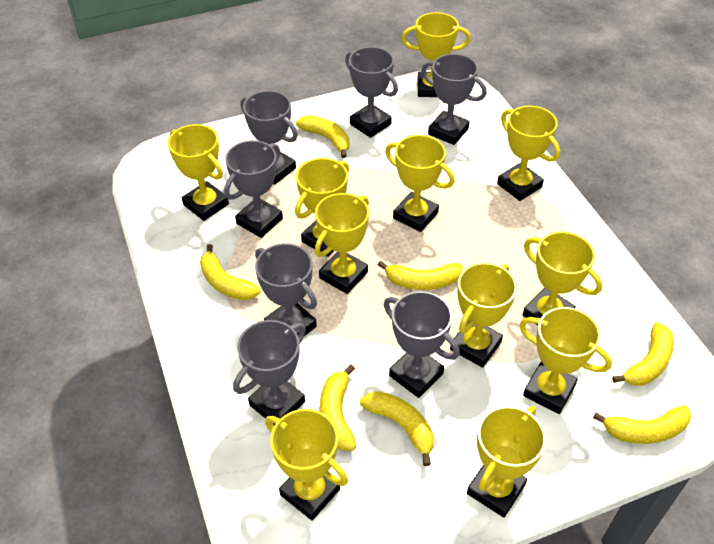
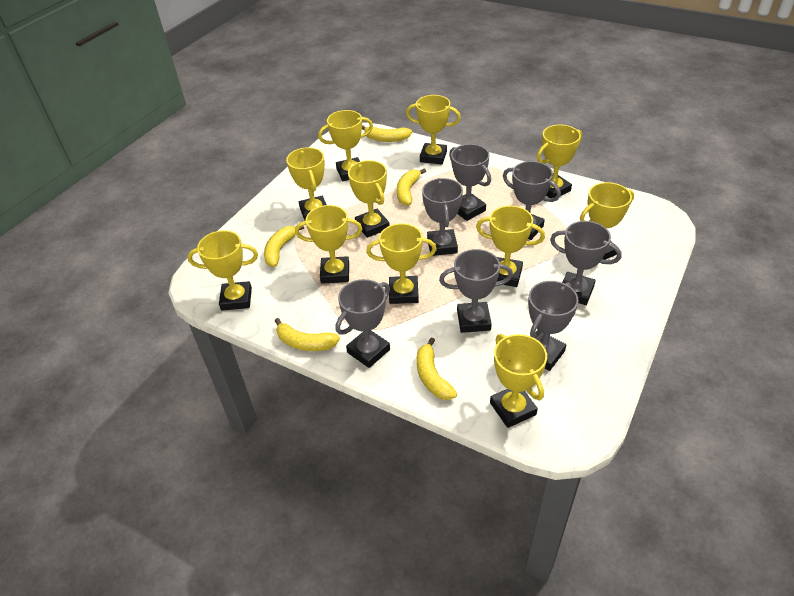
yellow banana: 7 -> 5

